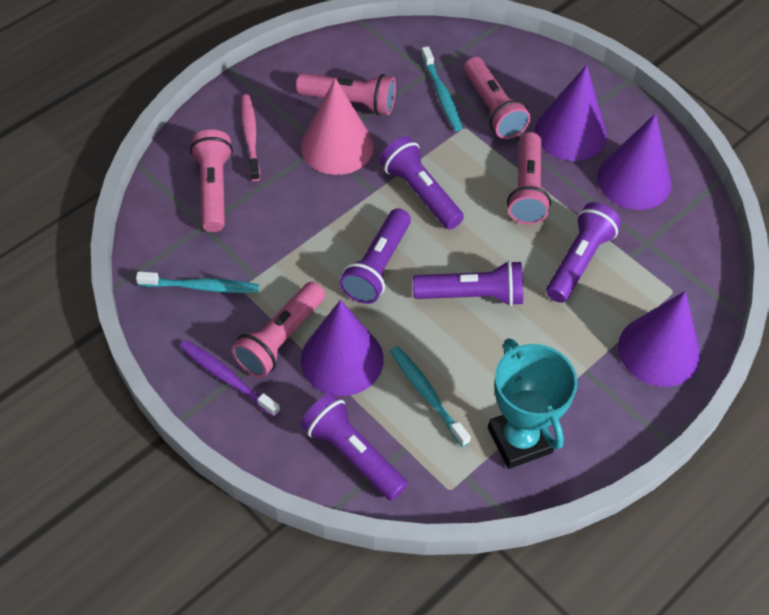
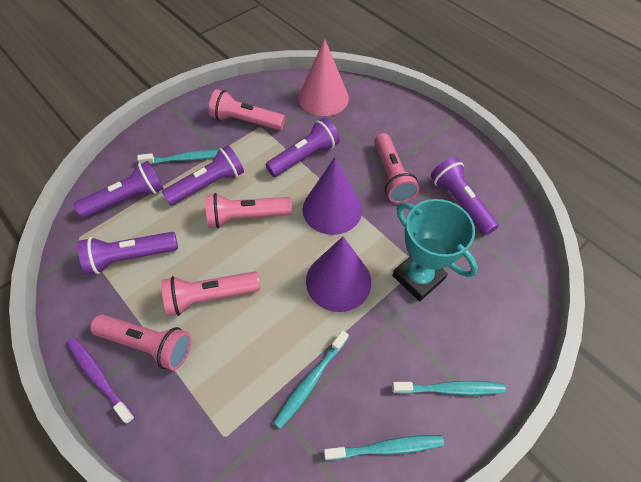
pink toothbrush: 1 -> 0
purple cone: 4 -> 2
turquoise toothbrush: 3 -> 4

